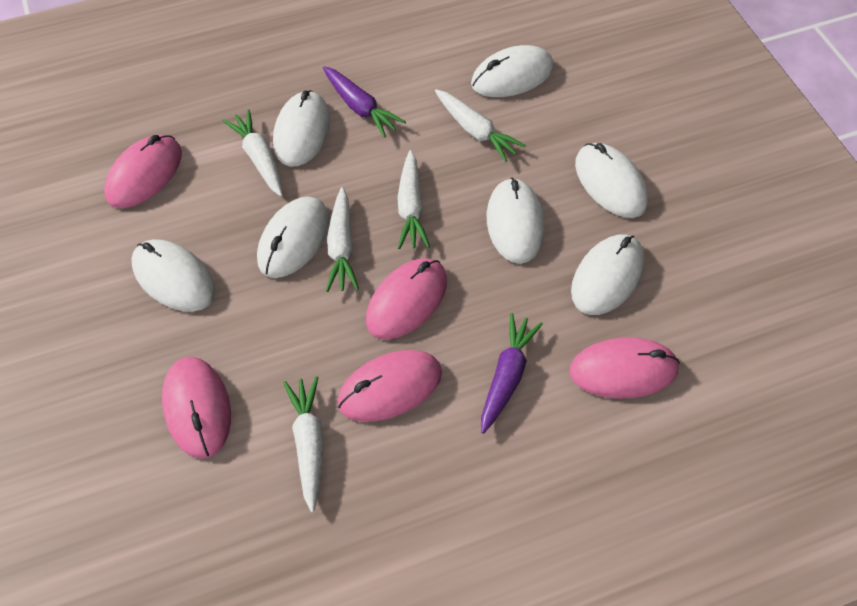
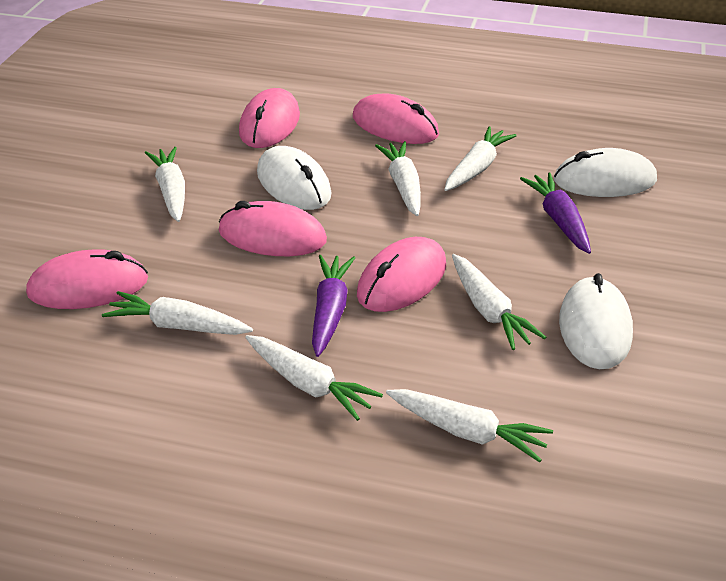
white carrot: 5 -> 7
white mouse: 7 -> 3

